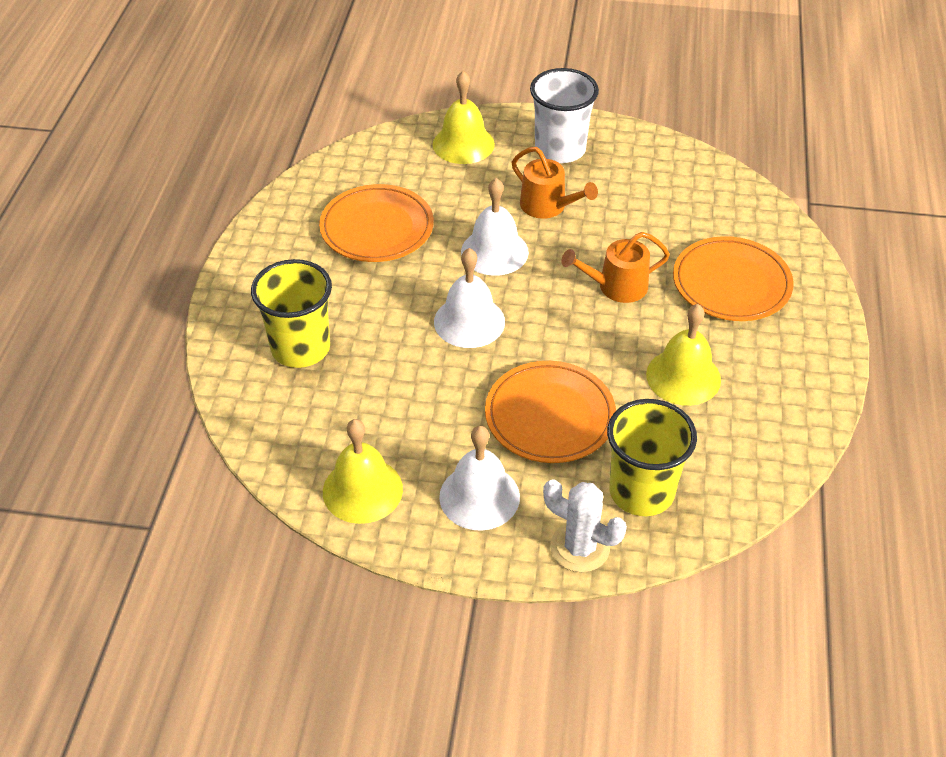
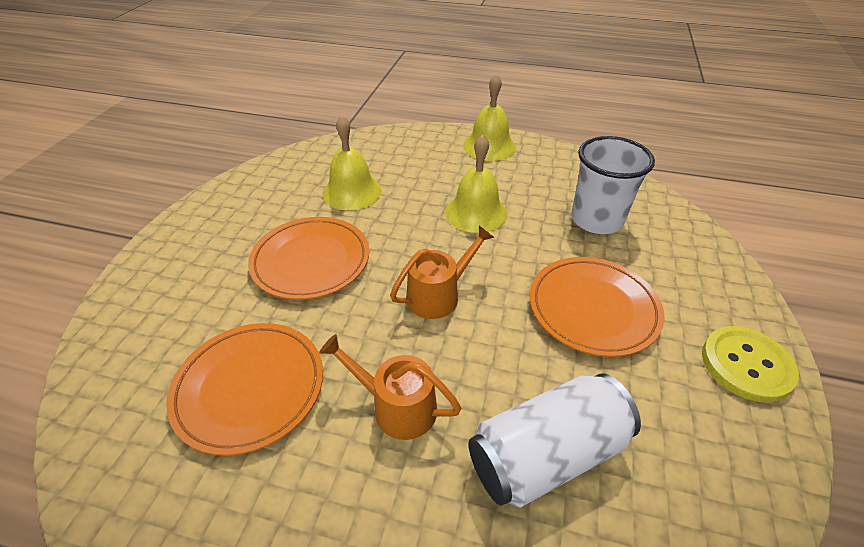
white bell: 3 -> 0
white cactus: 1 -> 0
white can: 0 -> 1
yellow button: 0 -> 1
yellow cup: 2 -> 0

